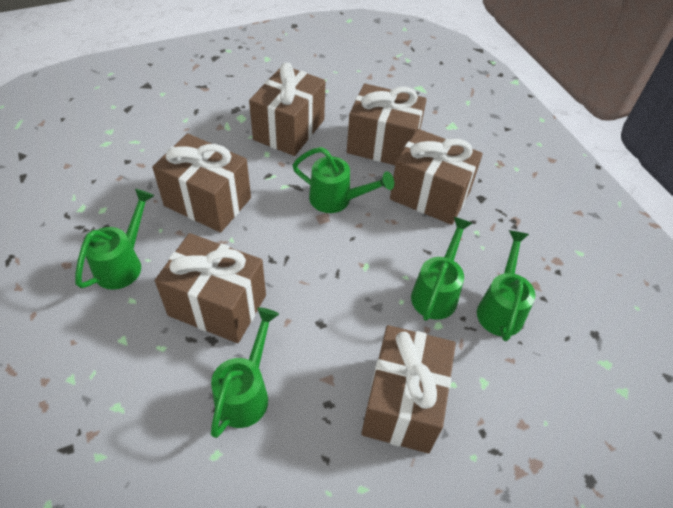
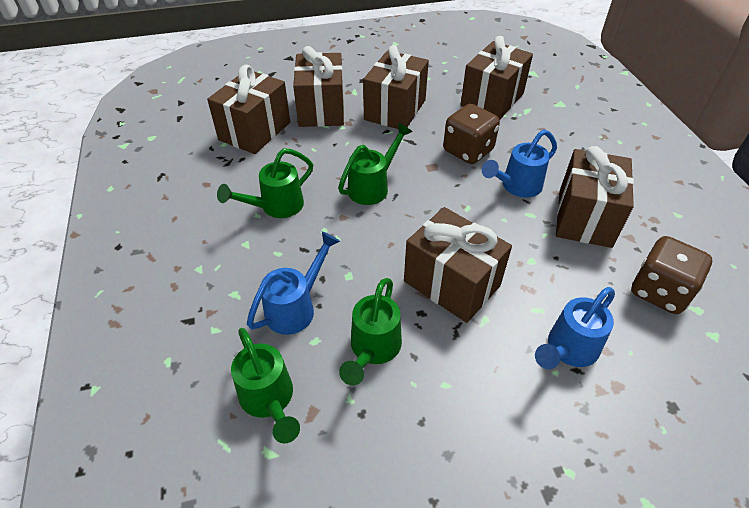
blue watering can: 0 -> 3
brown dice: 0 -> 2
green watering can: 5 -> 4

